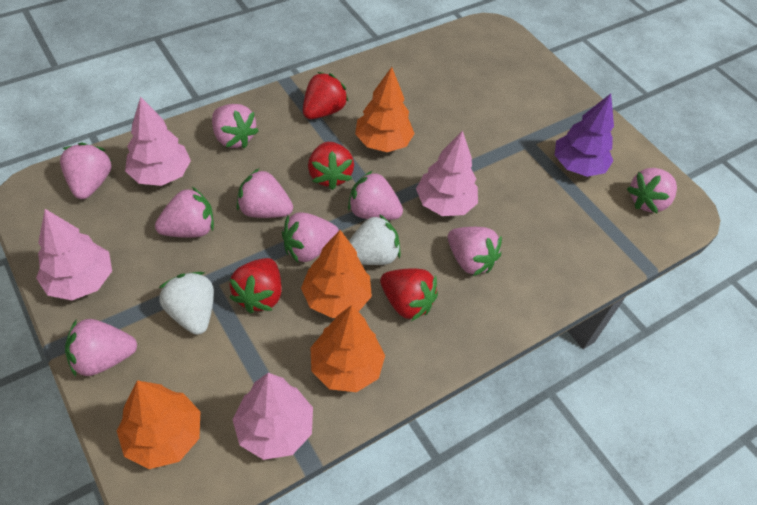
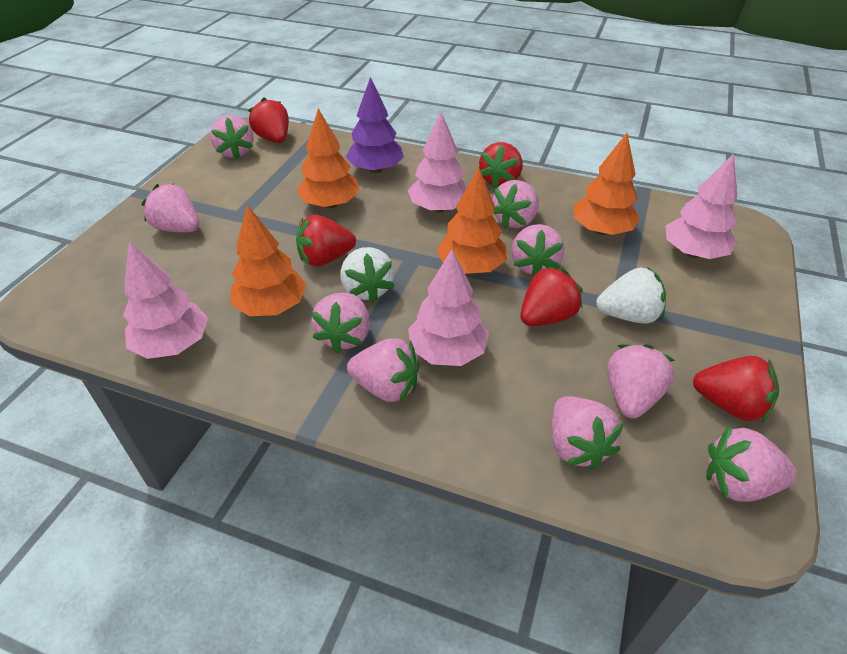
red strawberry: 4 -> 5

